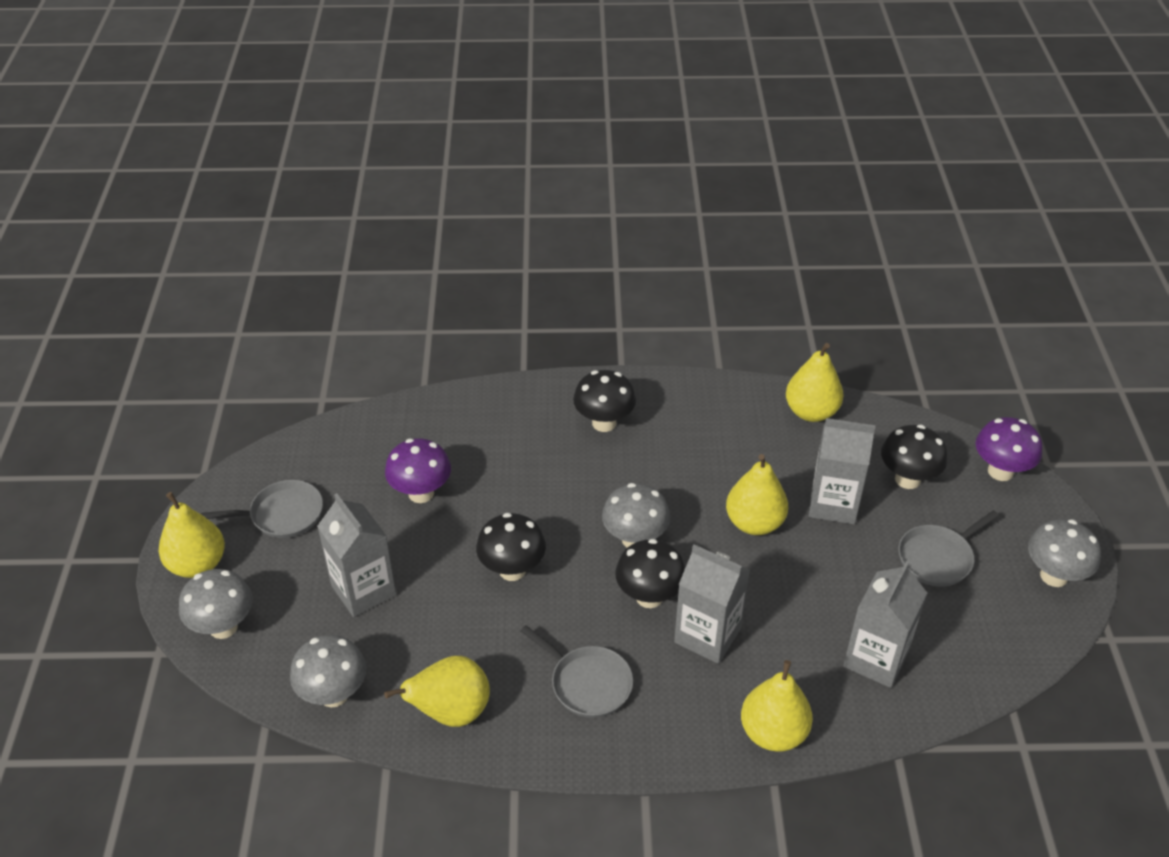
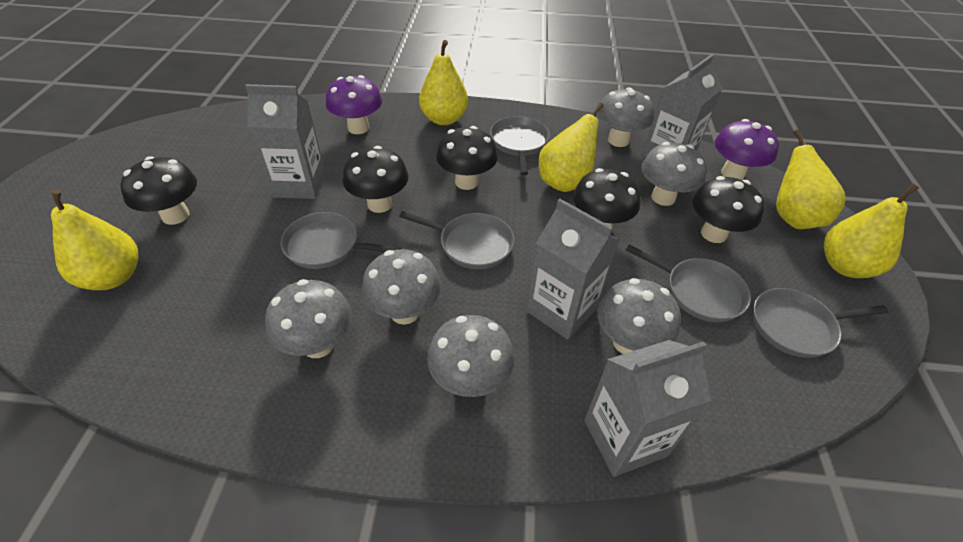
black mushroom: 4 -> 5
grey mushroom: 4 -> 6
grey pan: 3 -> 5

